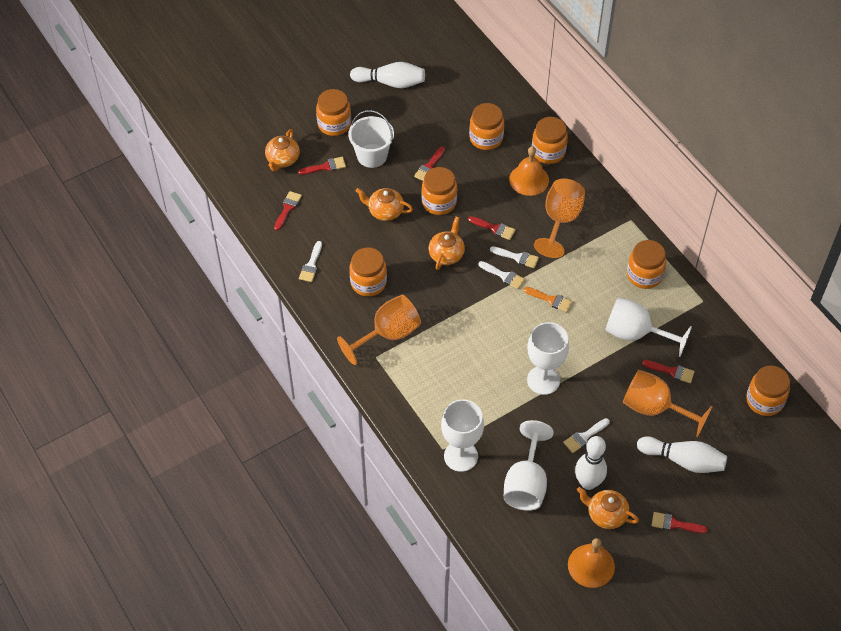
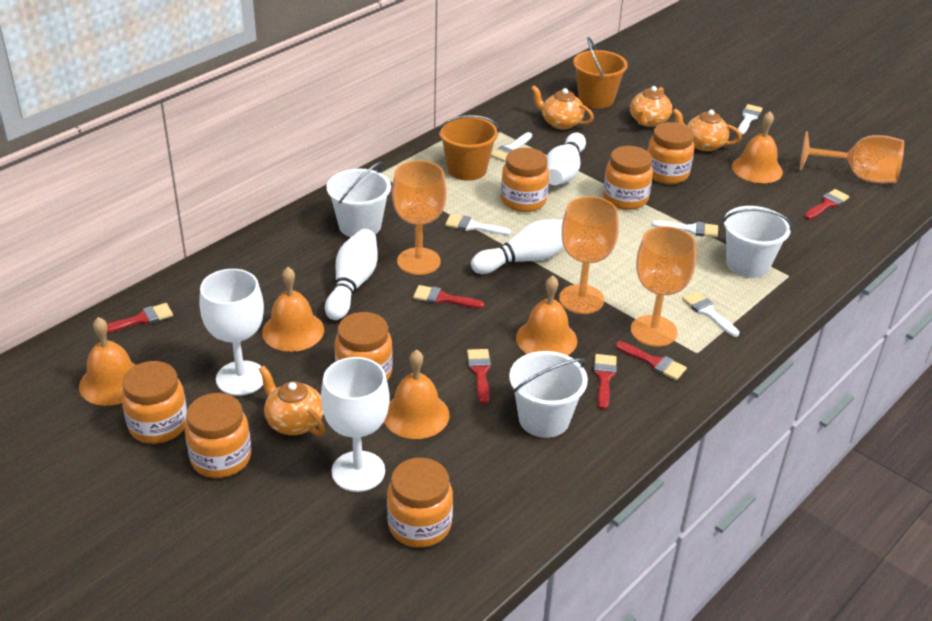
orange bell: 2 -> 5
orange brush: 1 -> 0
orange bucket: 0 -> 2
orange goblet: 3 -> 4
white brush: 4 -> 5
white bucket: 1 -> 3
white goblet: 4 -> 2

